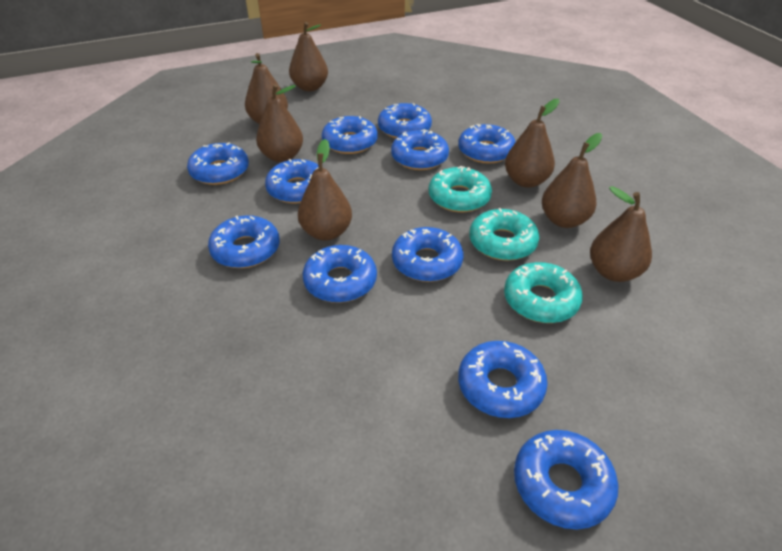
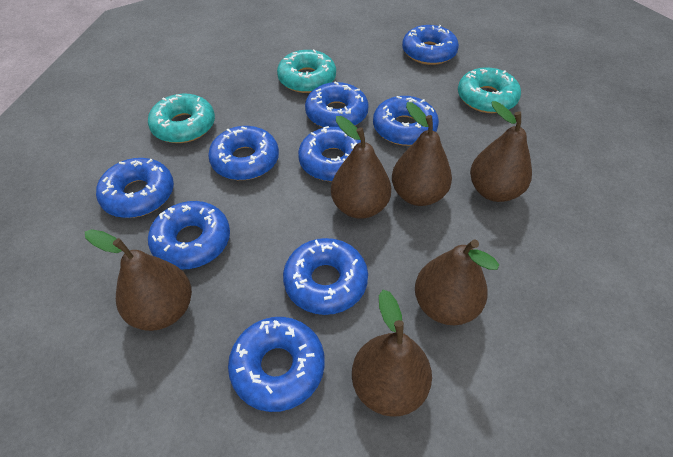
blue donut: 11 -> 9
brown pear: 7 -> 6

